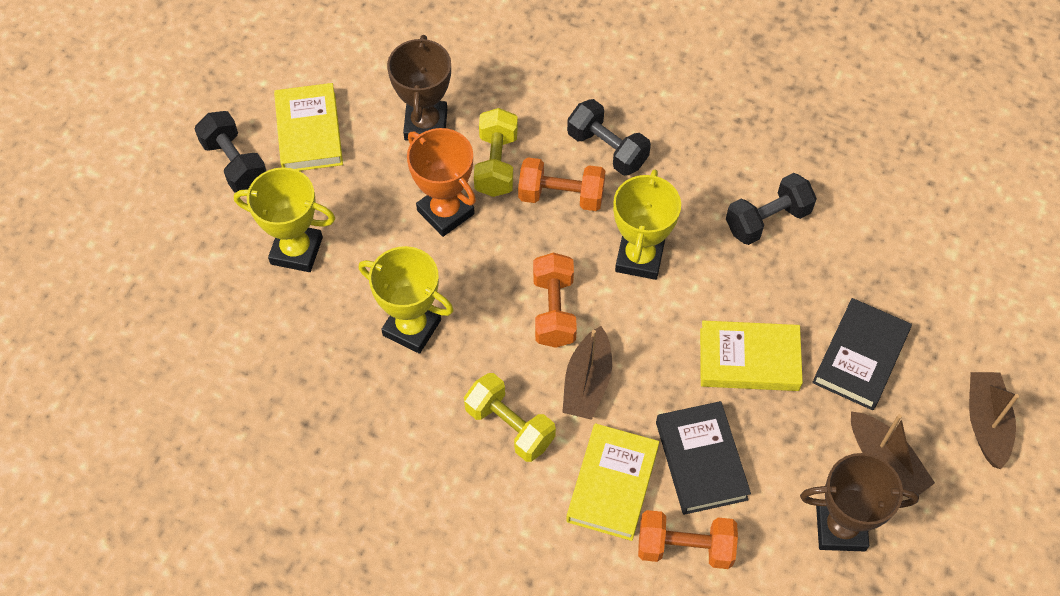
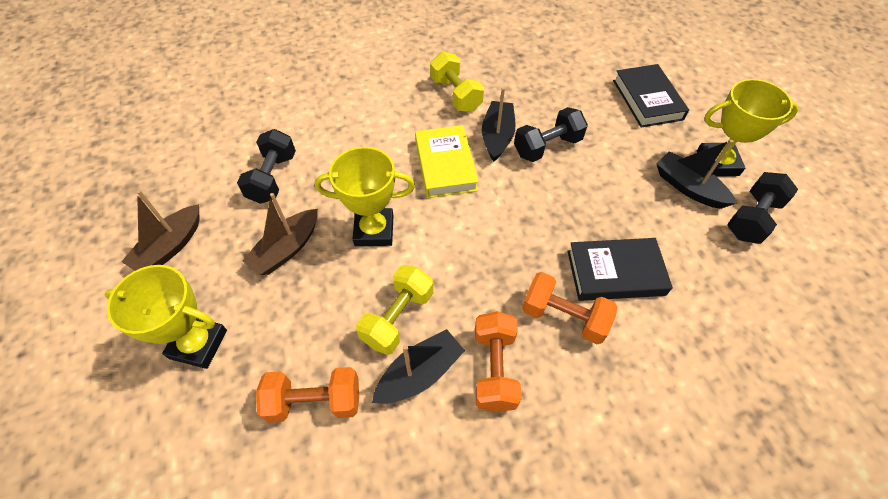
black boat: 0 -> 3
brown boat: 3 -> 2
brown trophy: 2 -> 0
orange trophy: 1 -> 0
yellow book: 3 -> 1

